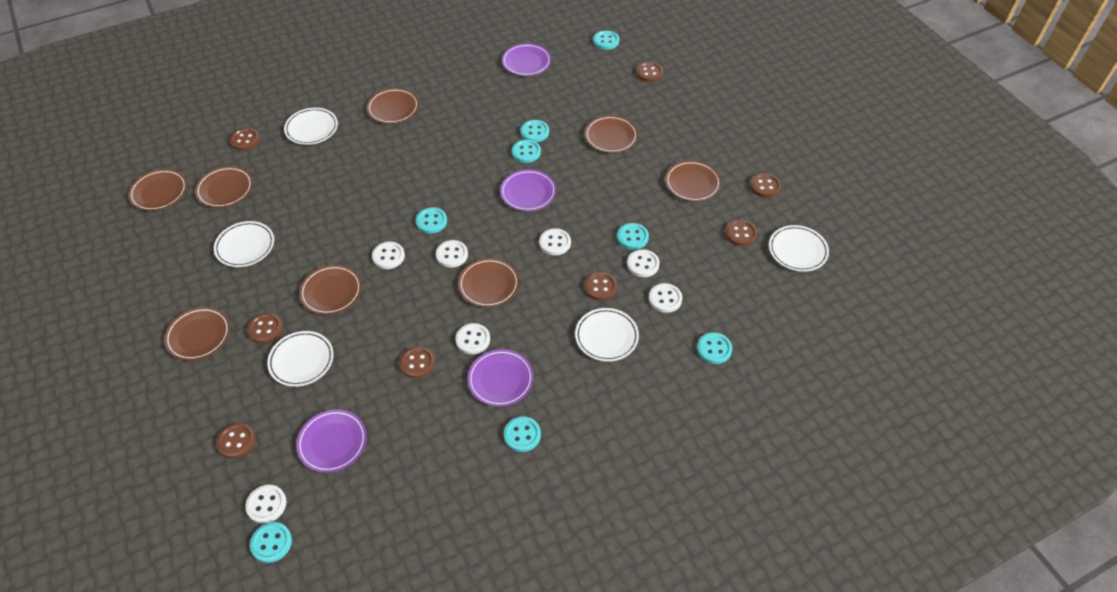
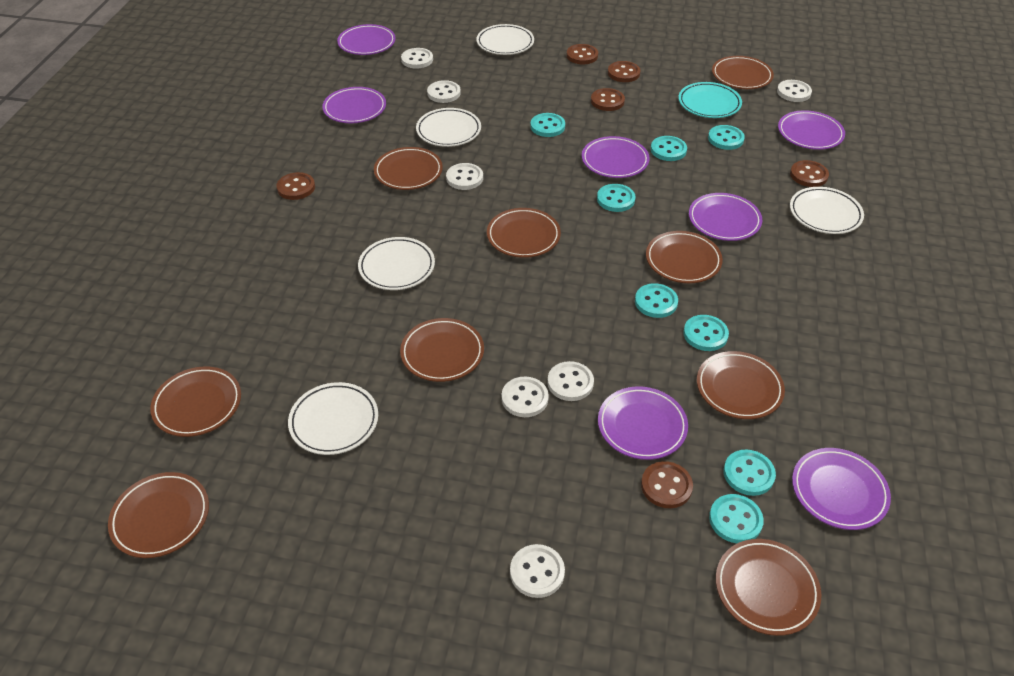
brown button: 8 -> 6
brown plate: 8 -> 9
purple plate: 4 -> 7
turquoise plate: 0 -> 1

